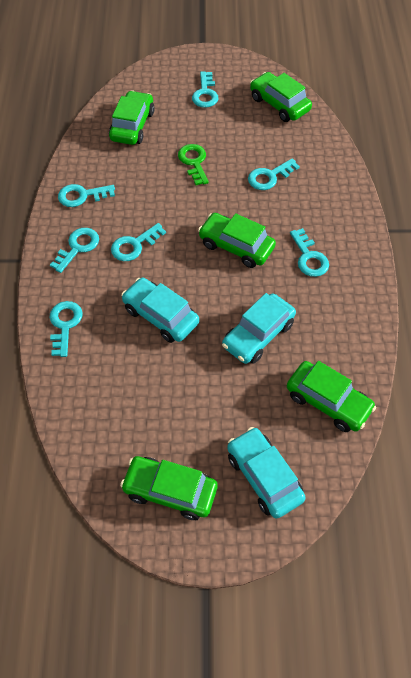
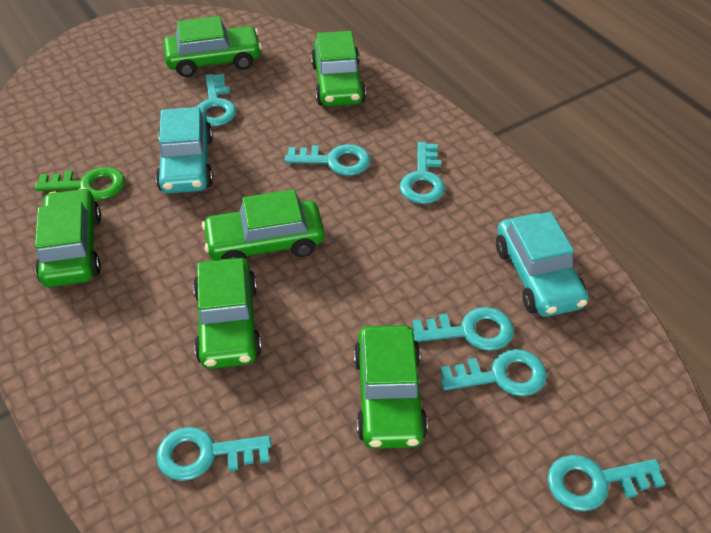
green car: 5 -> 6
turquoise car: 3 -> 2

